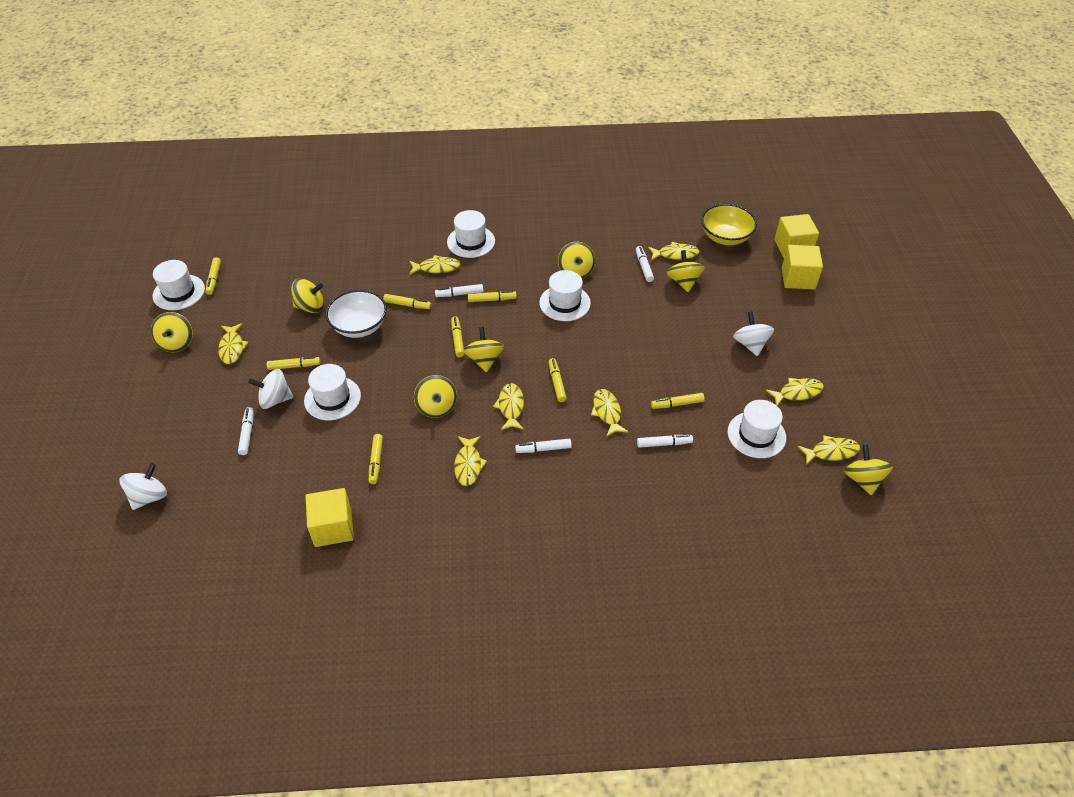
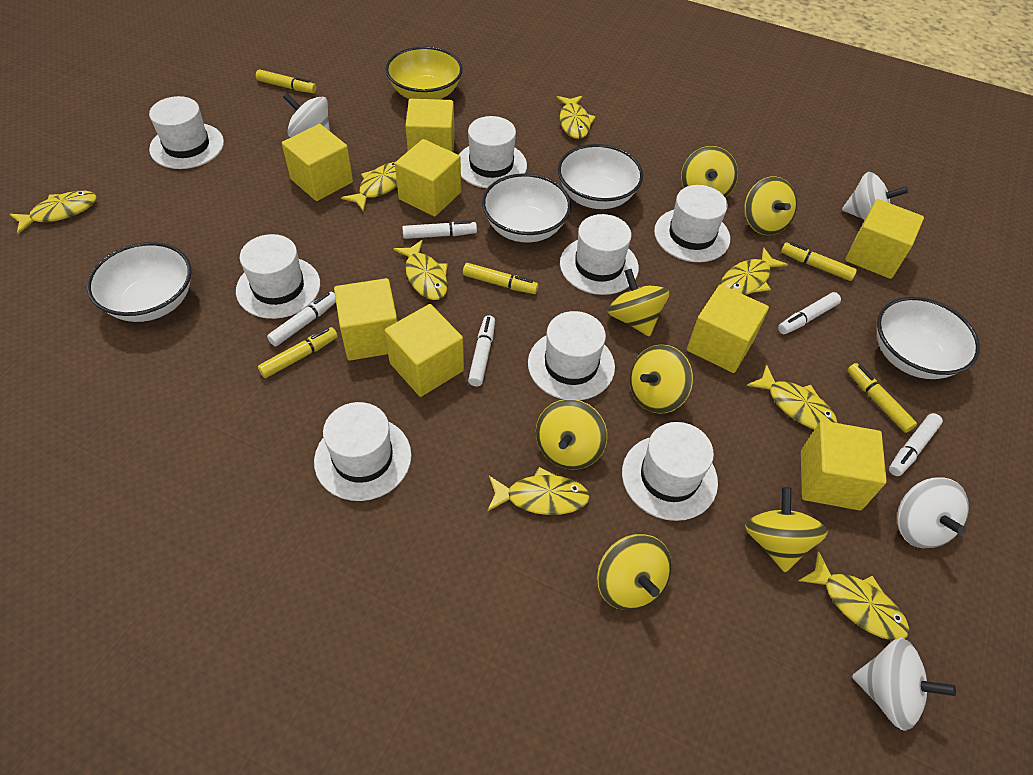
white bowl: 1 -> 4
white hat: 5 -> 8
white spinning top: 3 -> 4
yellow cube: 3 -> 8
yellow marker: 8 -> 5

